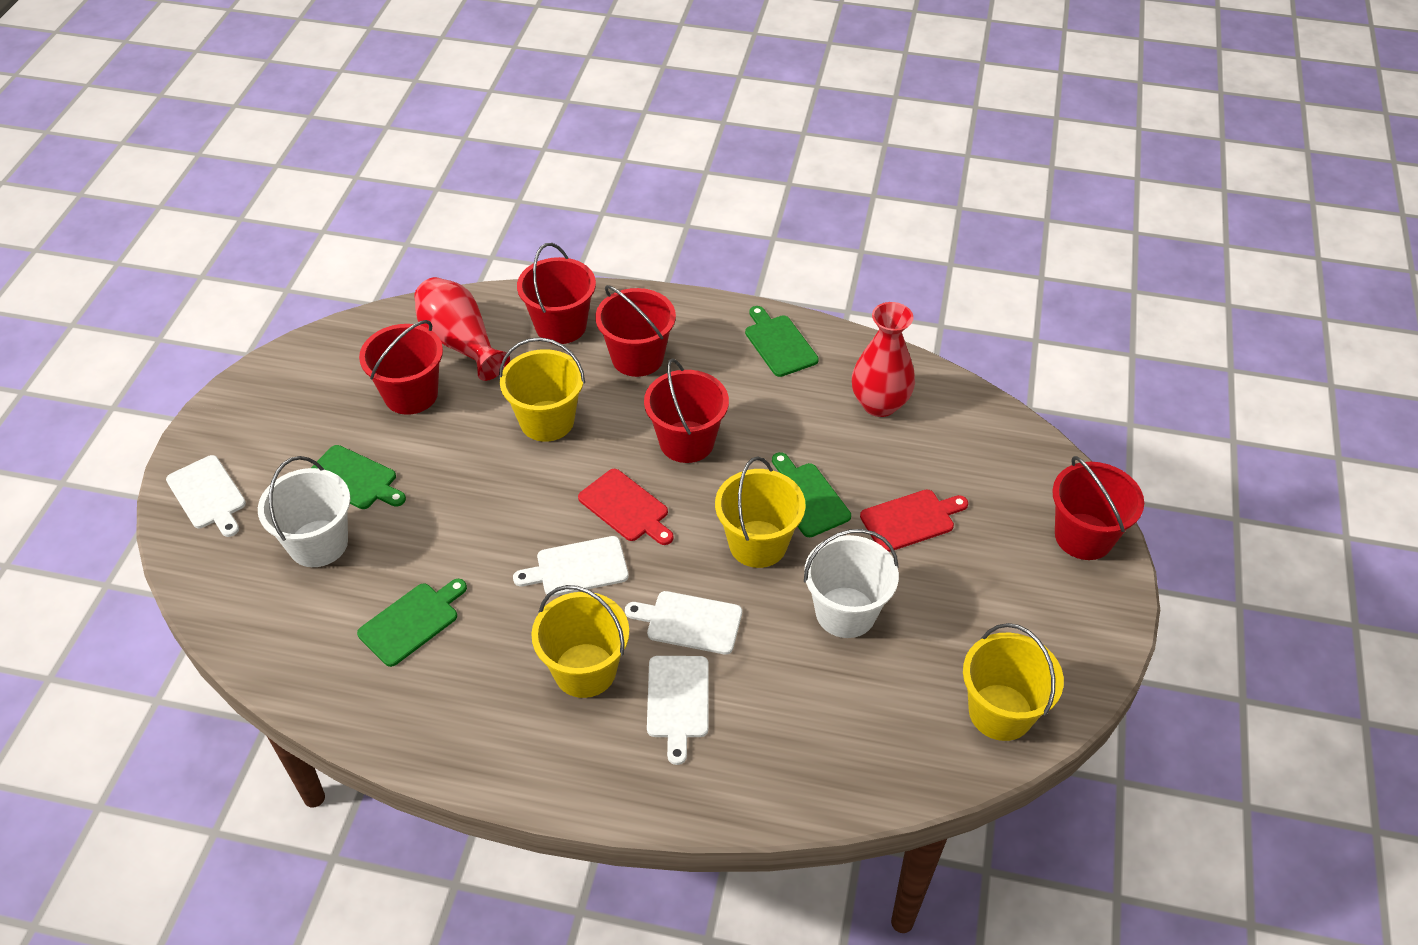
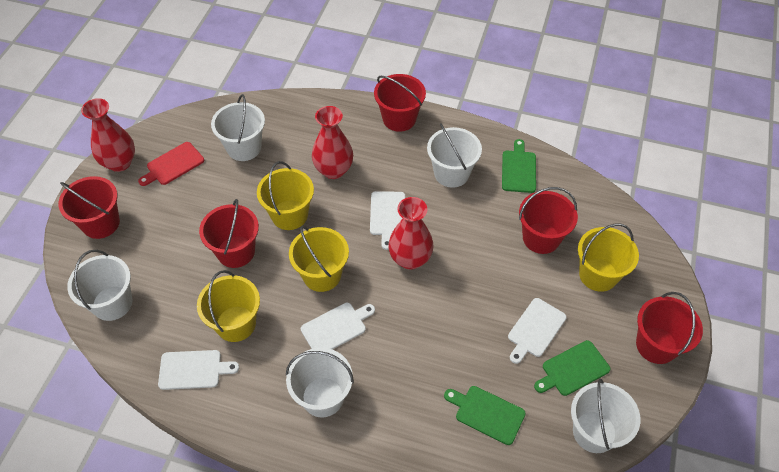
green cutting board: 4 -> 3
red cutting board: 2 -> 1
red vase: 2 -> 3
white bucket: 2 -> 5

